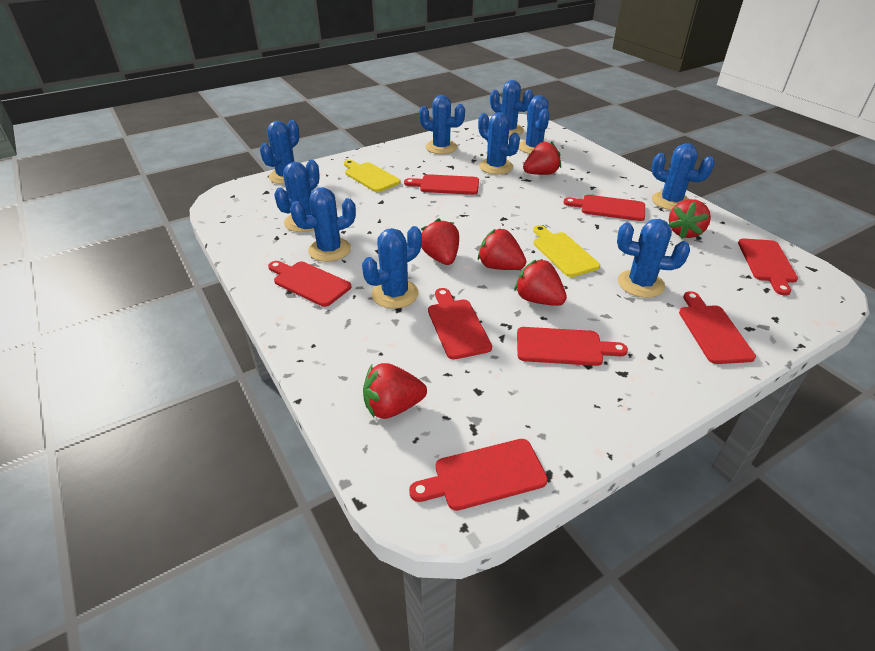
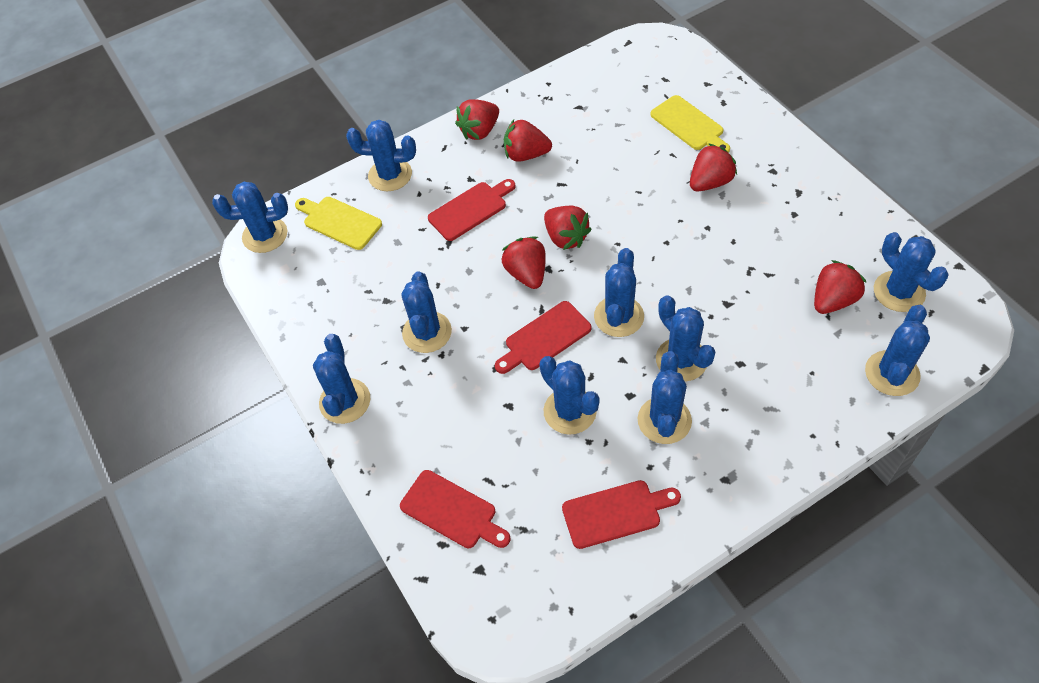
red cutting board: 8 -> 4

